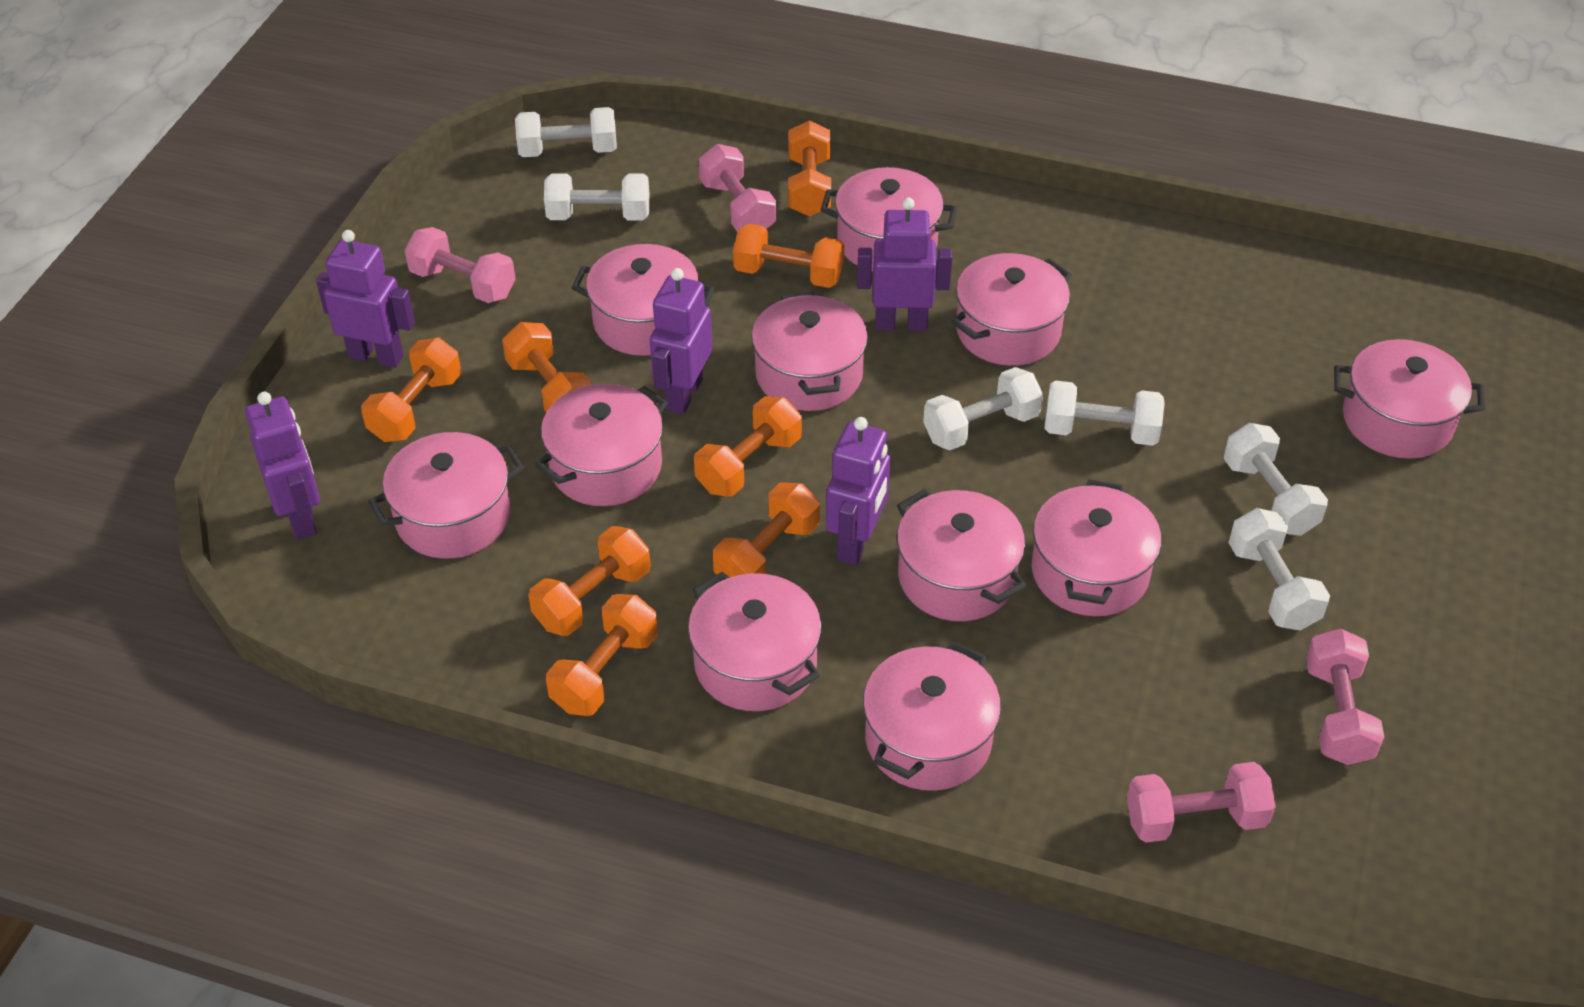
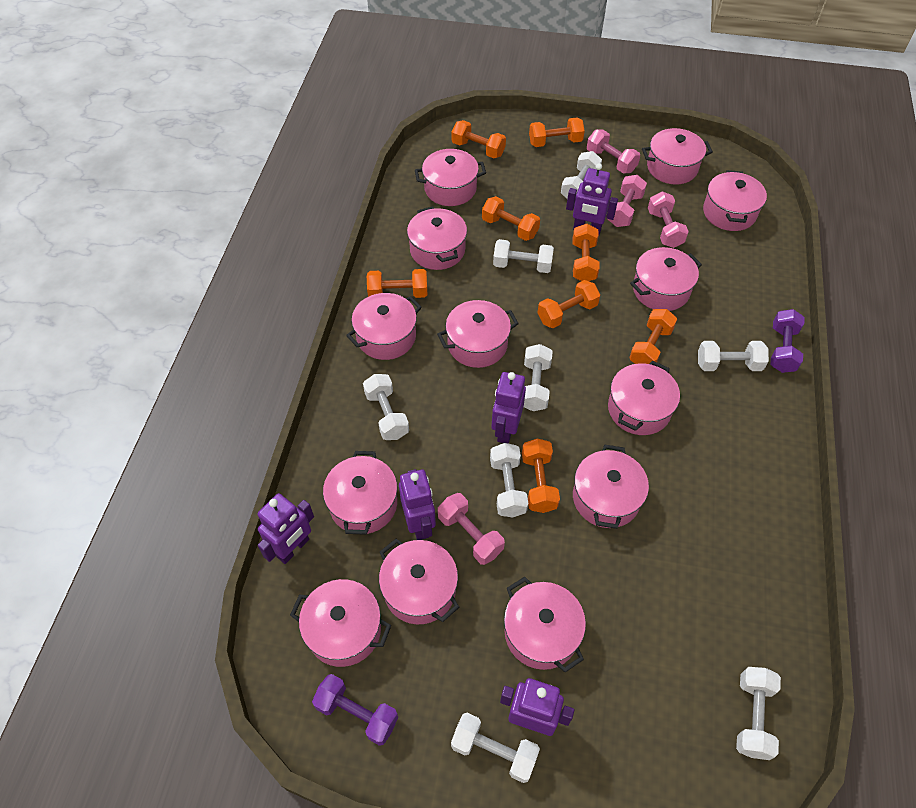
pink pot: 11 -> 13
purple dumbbell: 0 -> 2
white dumbbell: 6 -> 8

